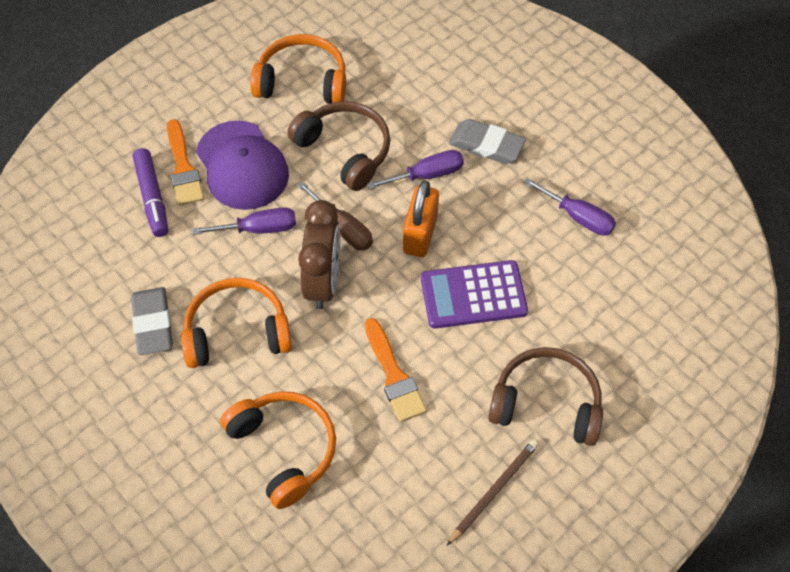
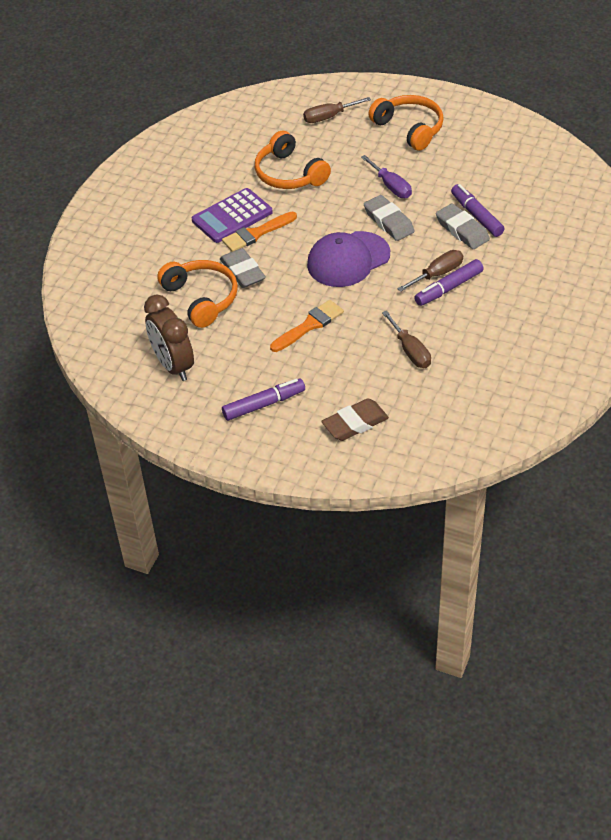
brown eraser: 0 -> 1
brown headphones: 2 -> 0
brown pencil: 1 -> 0
brown screwdriver: 1 -> 3
grey eraser: 2 -> 3
orange padlock: 1 -> 0
purple marker: 1 -> 3
purple screwdriver: 3 -> 1

